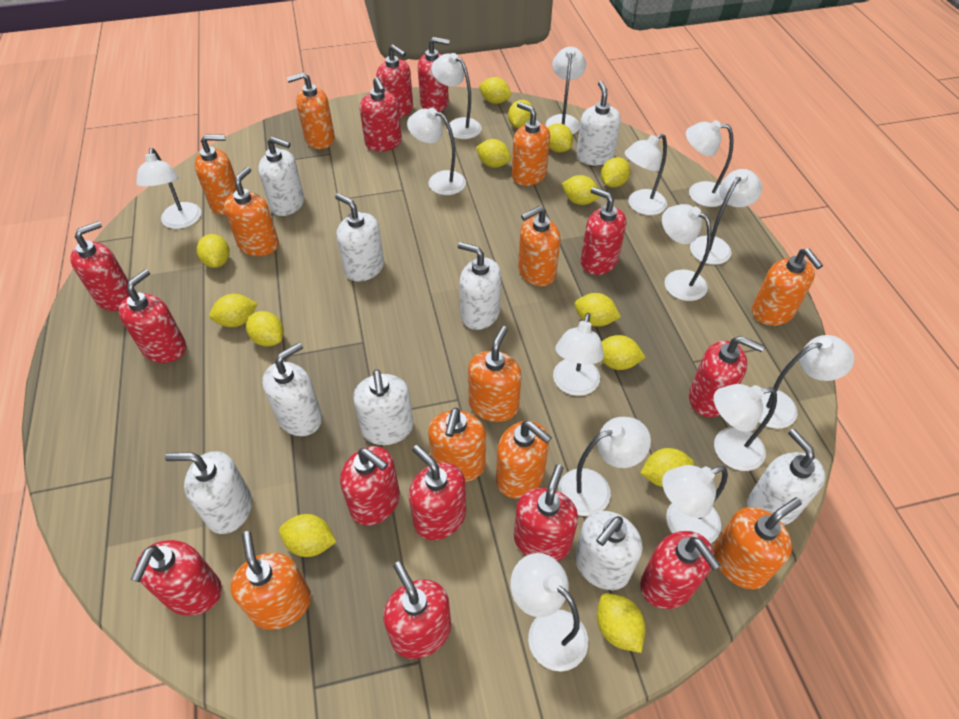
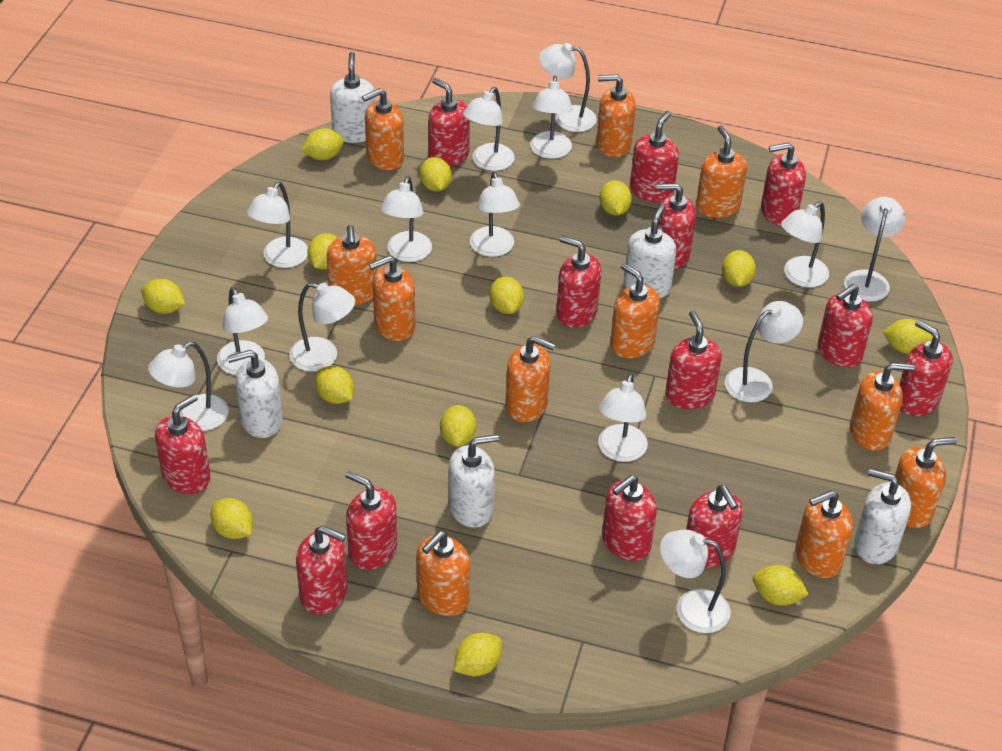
white soap dispenser: 9 -> 5
yellow lemon: 14 -> 13

